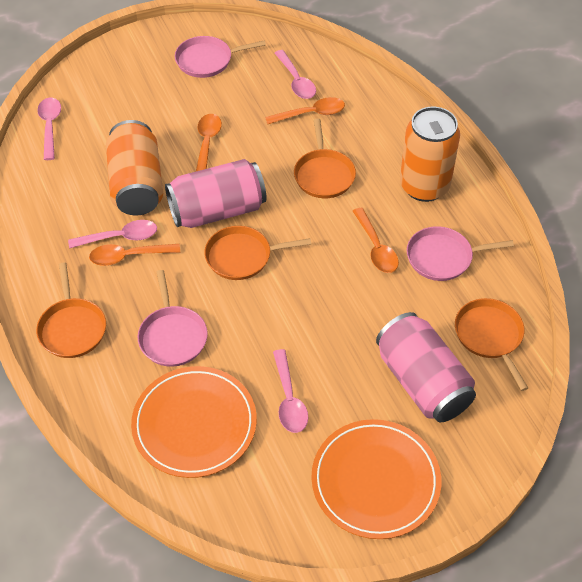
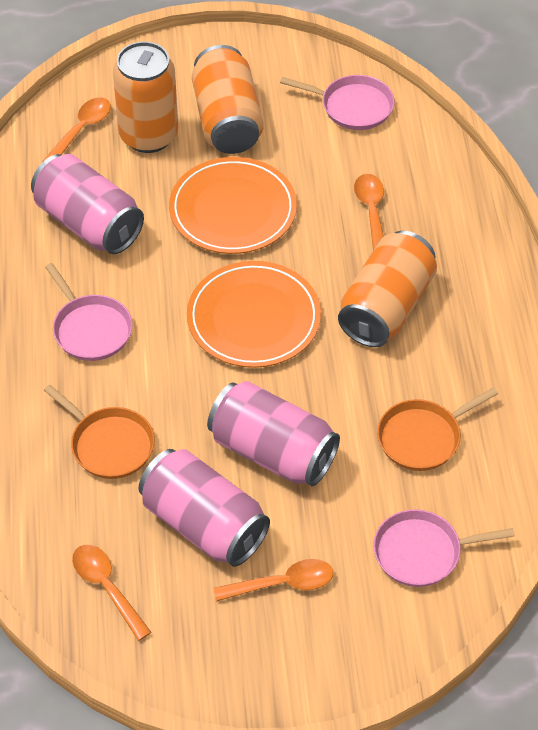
orange can: 2 -> 3
orange pan: 4 -> 2
pink can: 2 -> 3
pink spoon: 4 -> 0

